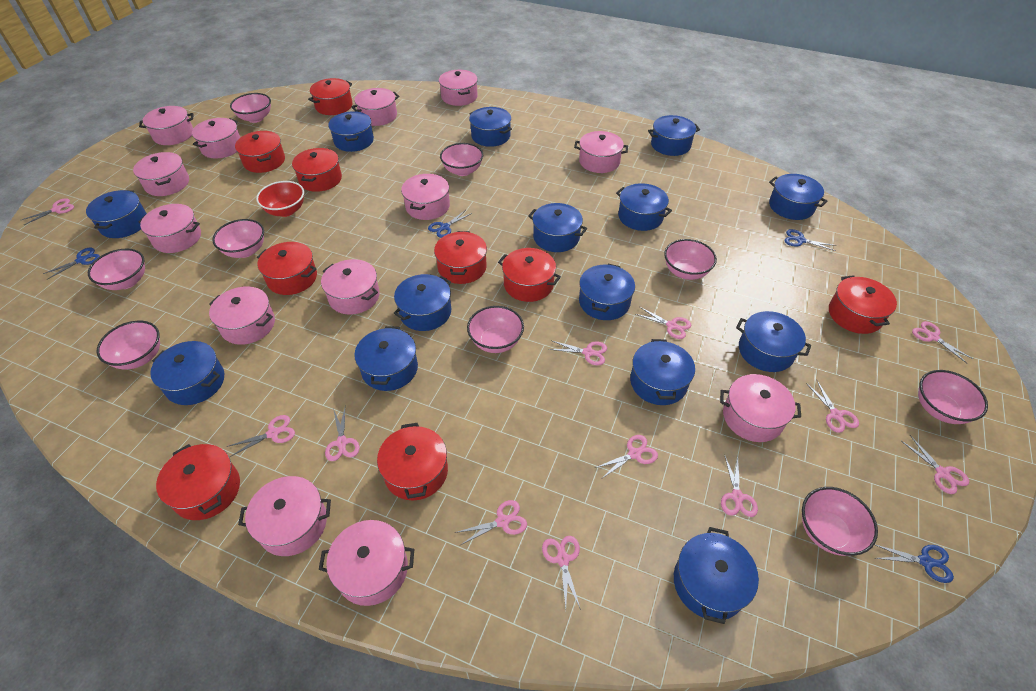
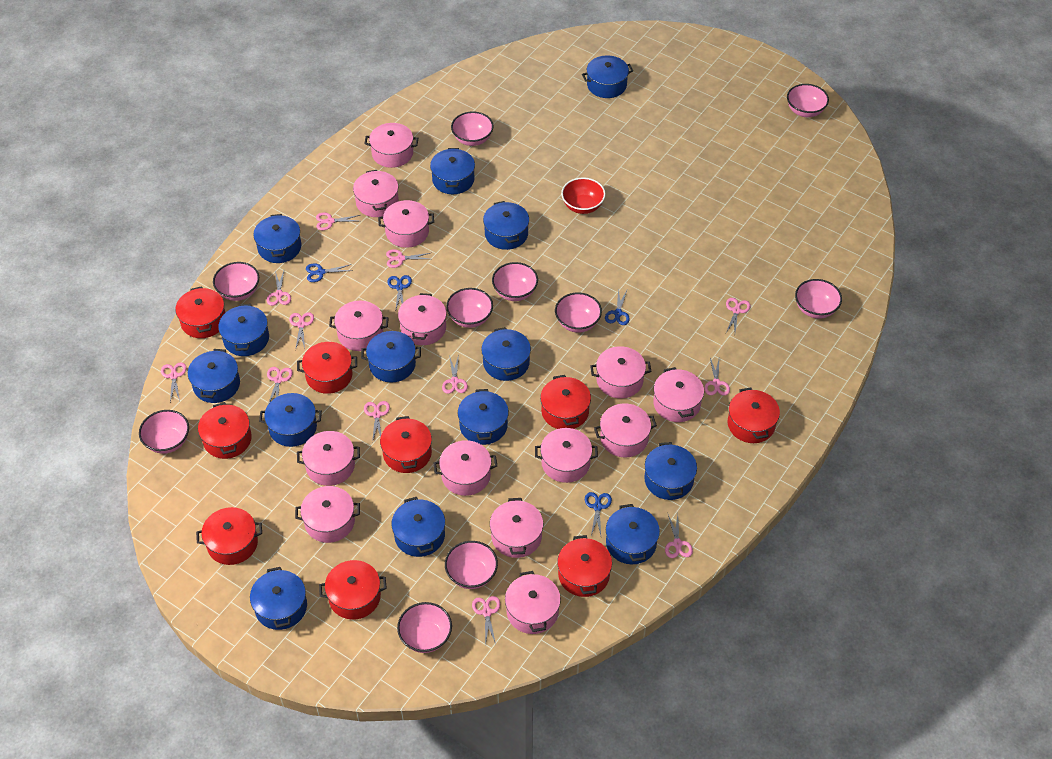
pink bowl: 9 -> 10
pink pot: 13 -> 14

